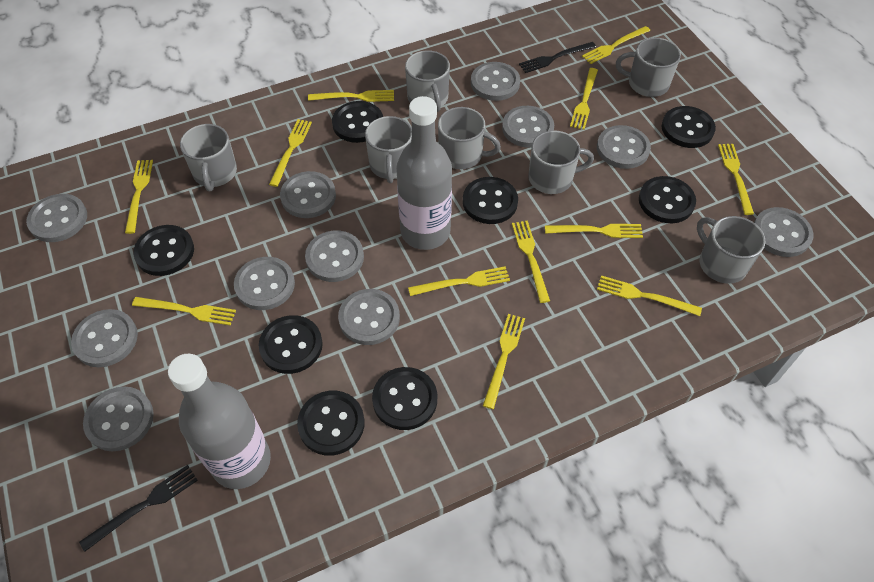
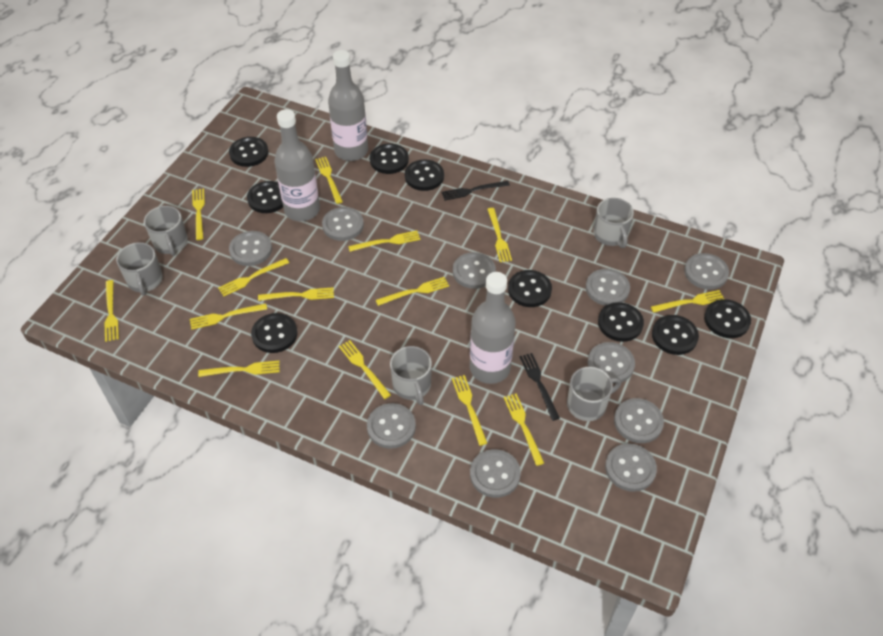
black button: 8 -> 9
grey bottle: 2 -> 3
grey button: 11 -> 10
grey mug: 7 -> 5
yellow fork: 12 -> 14

